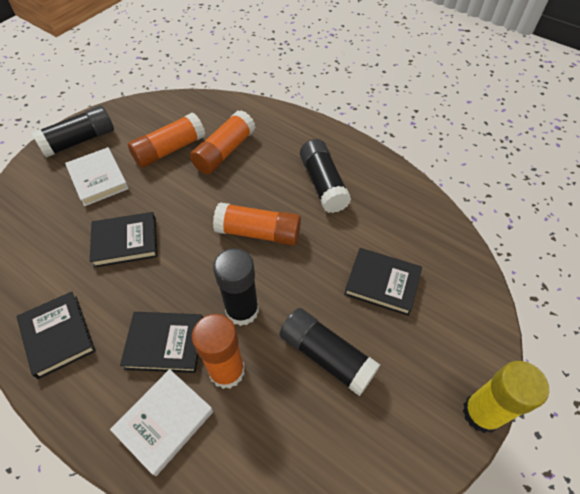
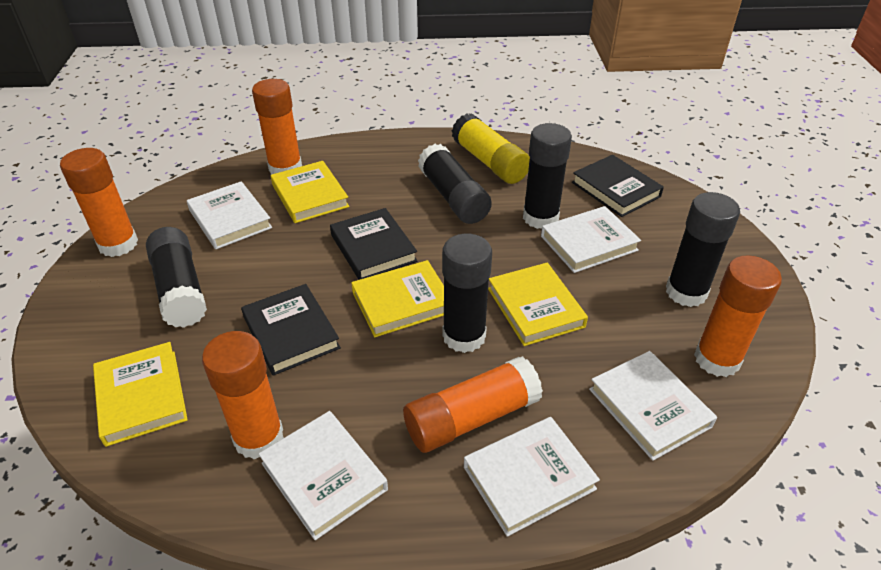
black book: 4 -> 3
black glue stick: 4 -> 5
orange glue stick: 4 -> 5
white book: 2 -> 5
yellow book: 0 -> 4

